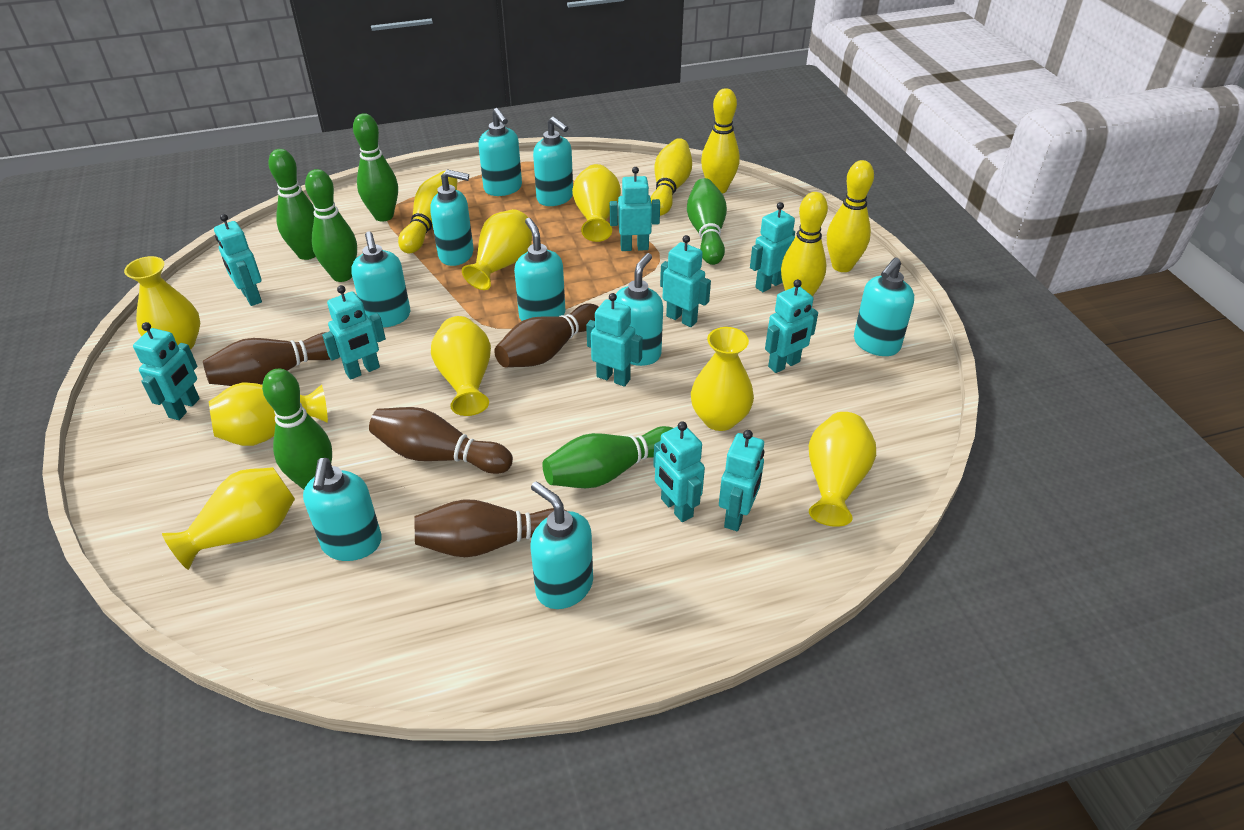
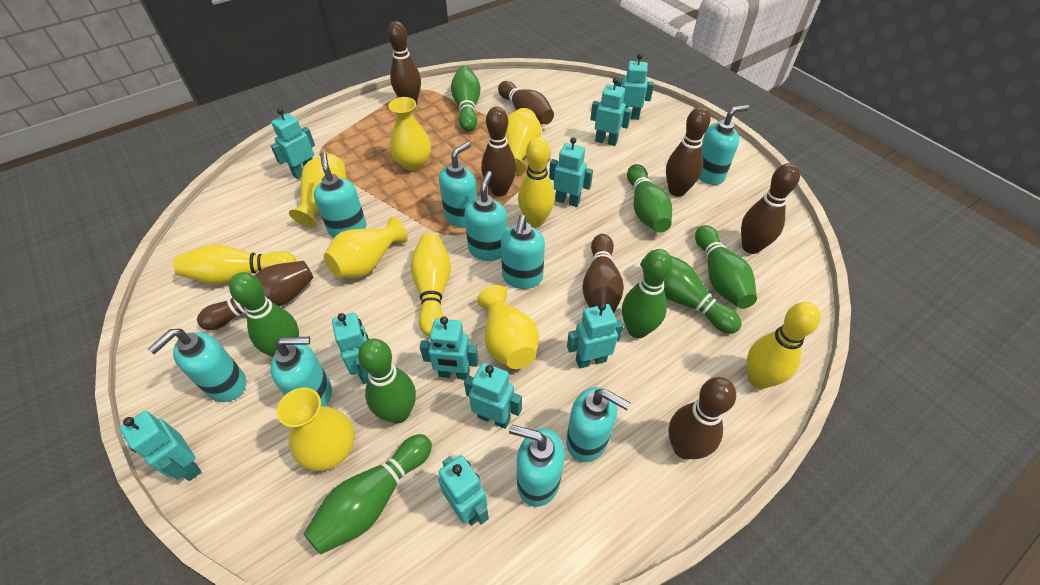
brown bowling pin: 4 -> 8
green bowling pin: 6 -> 8
yellow bowling pin: 5 -> 4
yellow vase: 8 -> 6

